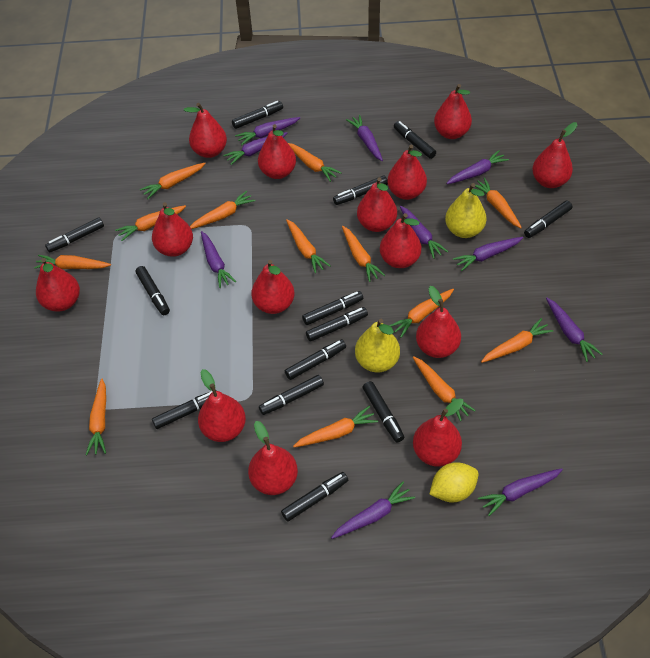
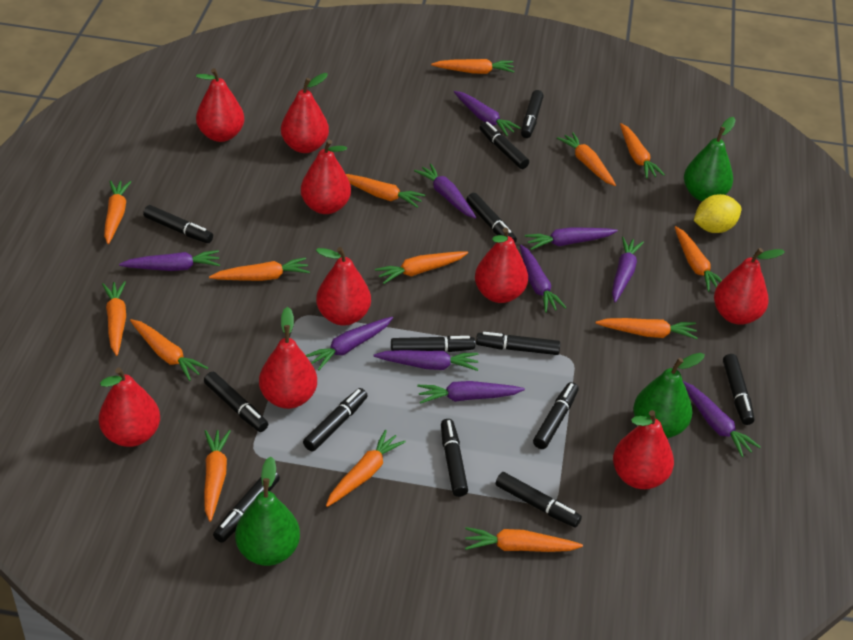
green pear: 0 -> 3
orange carrot: 13 -> 14
red pear: 14 -> 9
yellow pear: 2 -> 0

